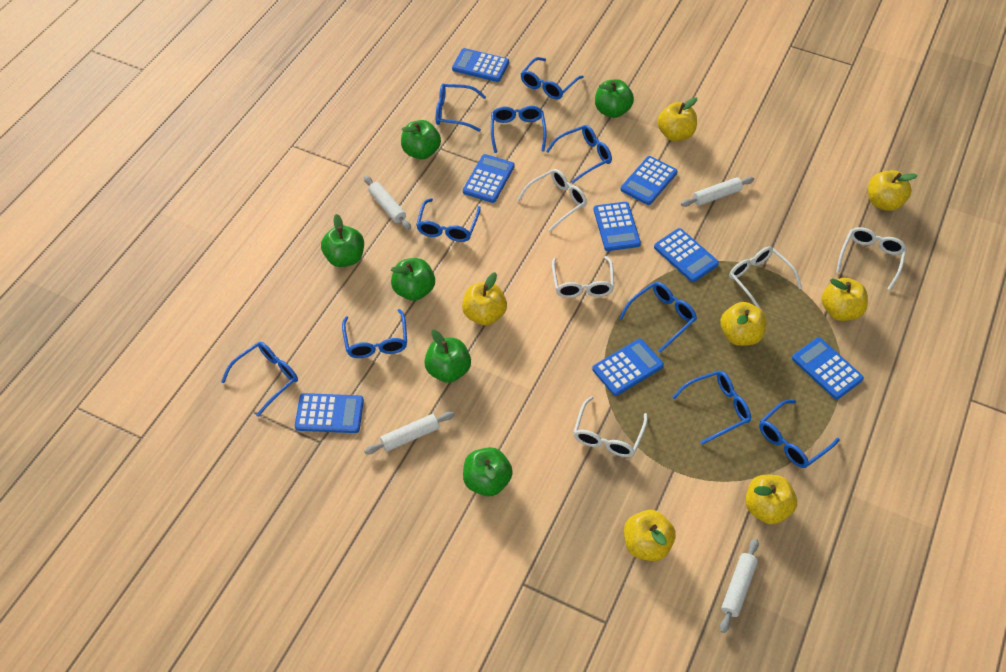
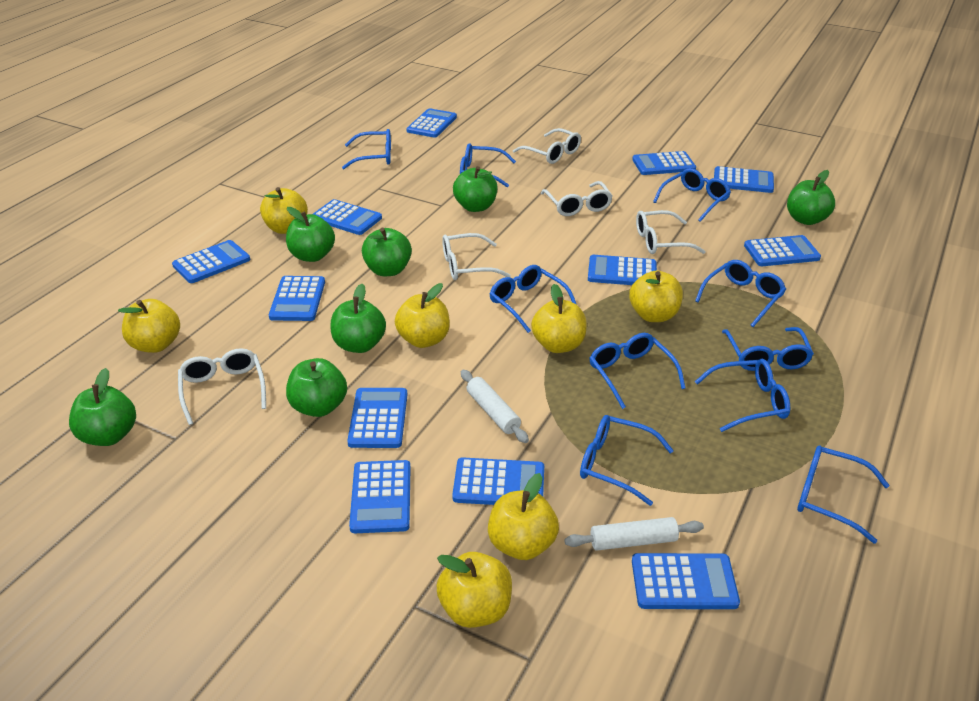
blue calculator: 8 -> 12
green apple: 6 -> 7
white rolling pin: 4 -> 2

